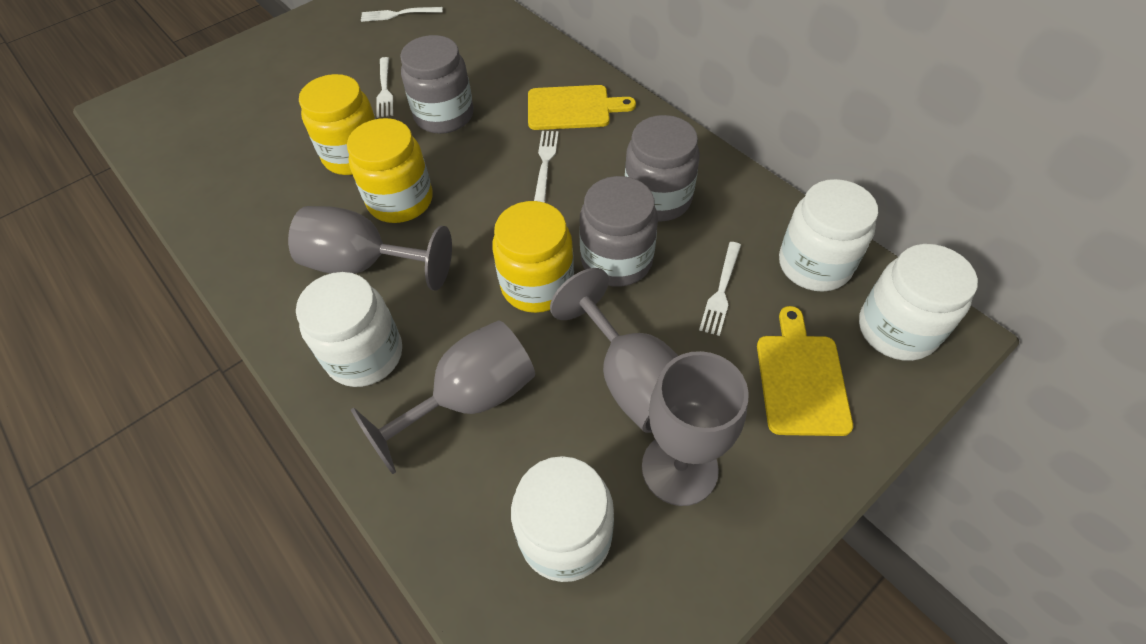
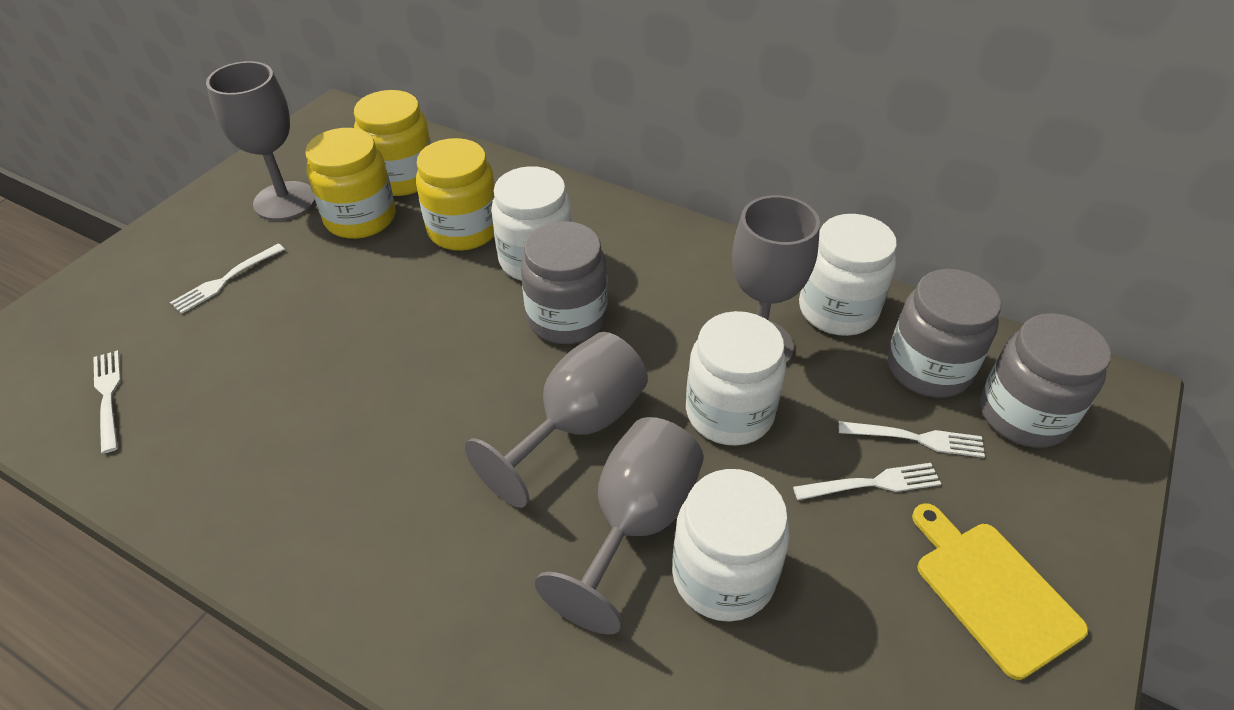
yellow cutting board: 2 -> 1

